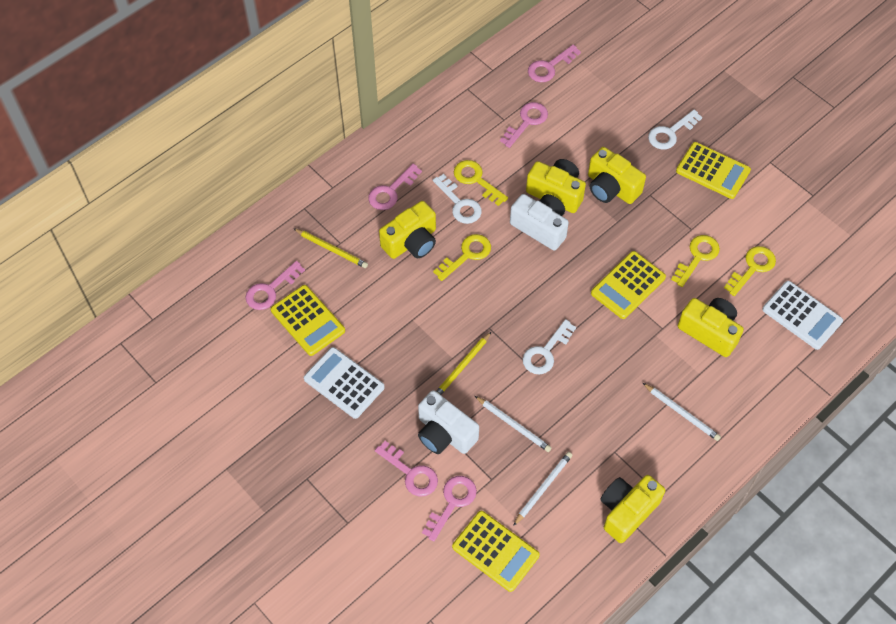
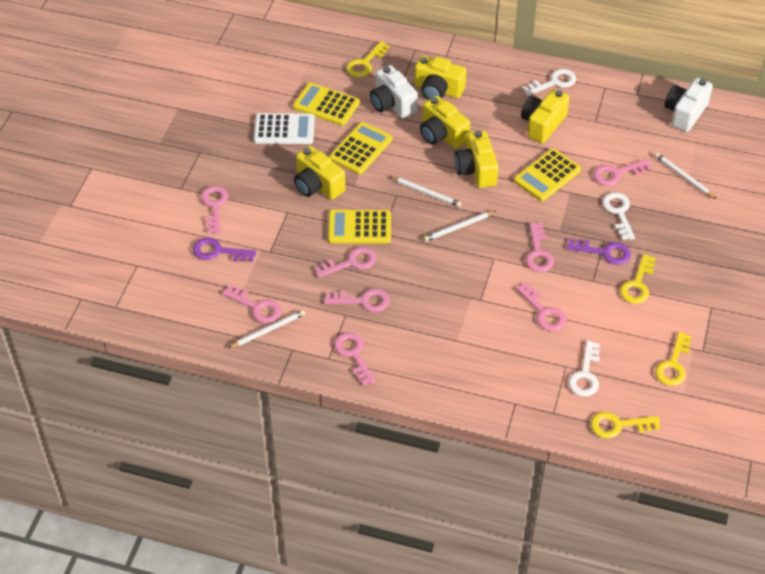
pink key: 6 -> 8
purple key: 0 -> 2
white calculator: 2 -> 1
white pencil: 3 -> 4
yellow pencil: 2 -> 0

